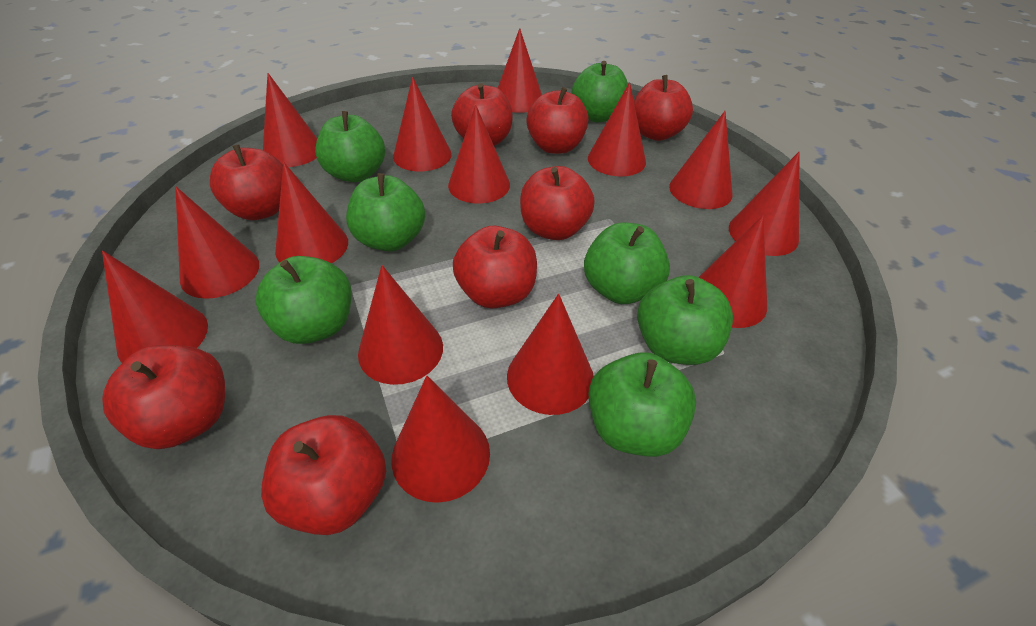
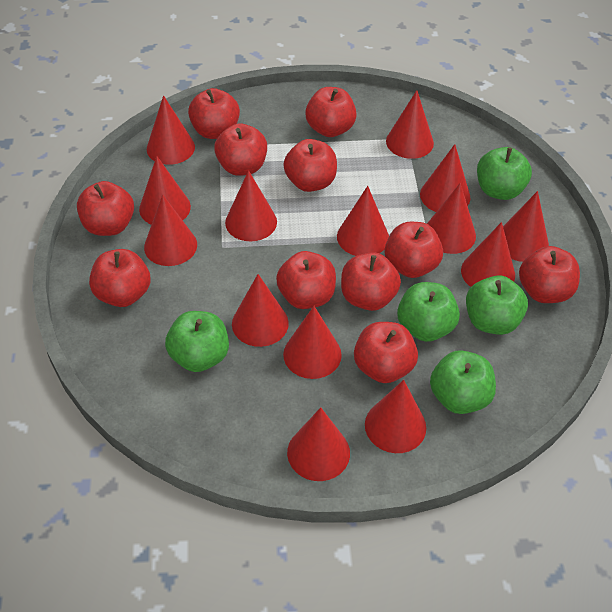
green apple: 7 -> 5
red apple: 8 -> 11

